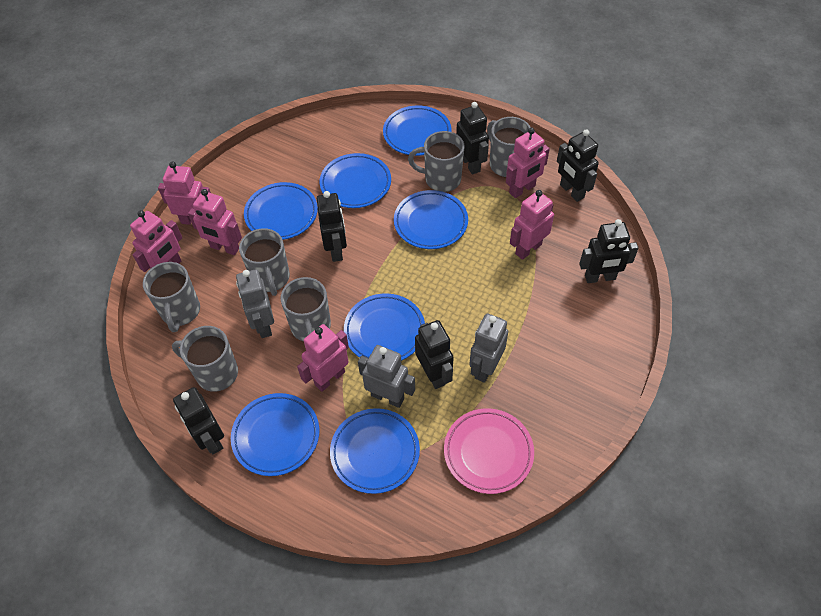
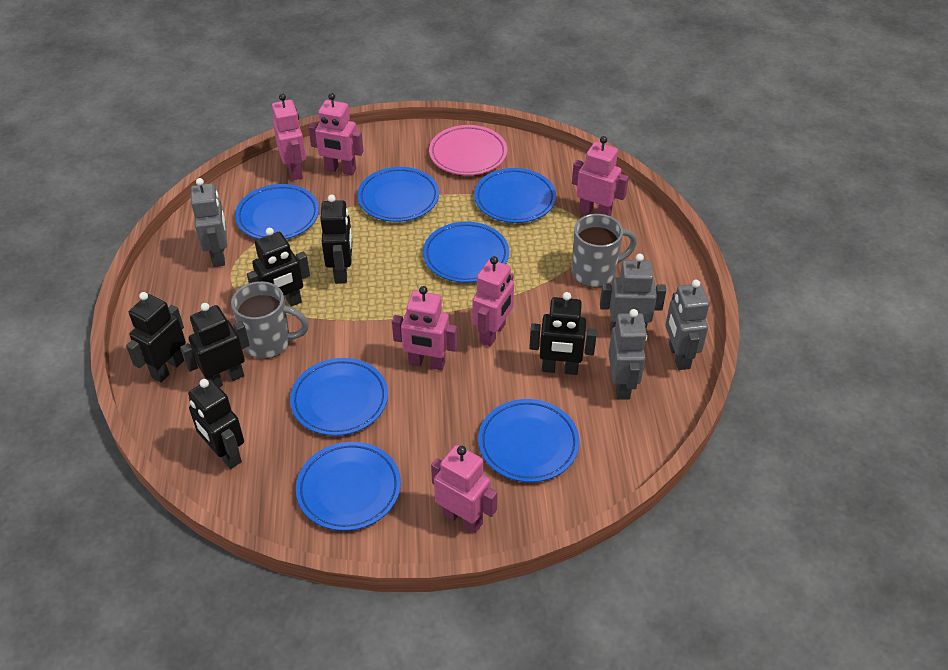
grey mug: 6 -> 2
grey robot: 3 -> 4

